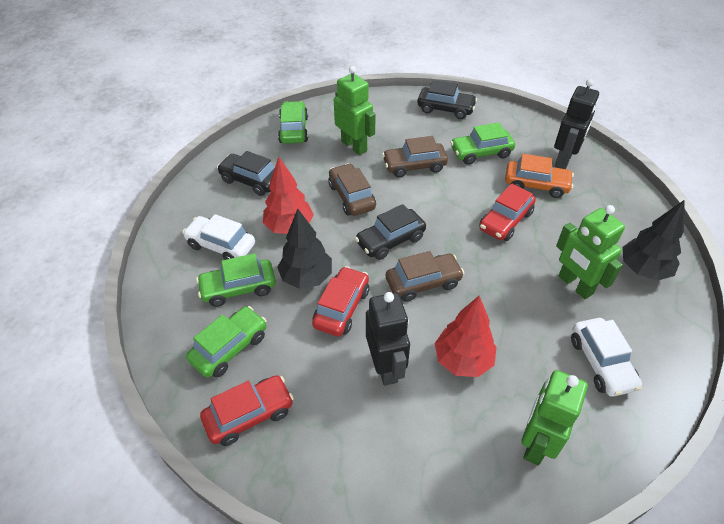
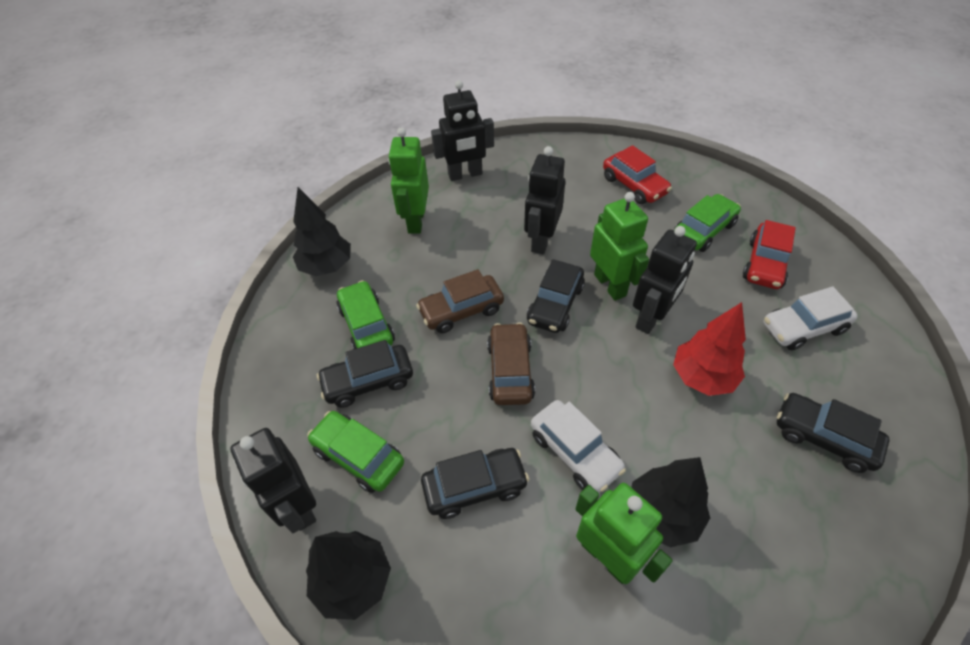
black car: 3 -> 4
black robot: 2 -> 4
black tree: 2 -> 3
brown car: 3 -> 2
green car: 4 -> 3
orange car: 1 -> 0
red car: 3 -> 2
red tree: 2 -> 1

